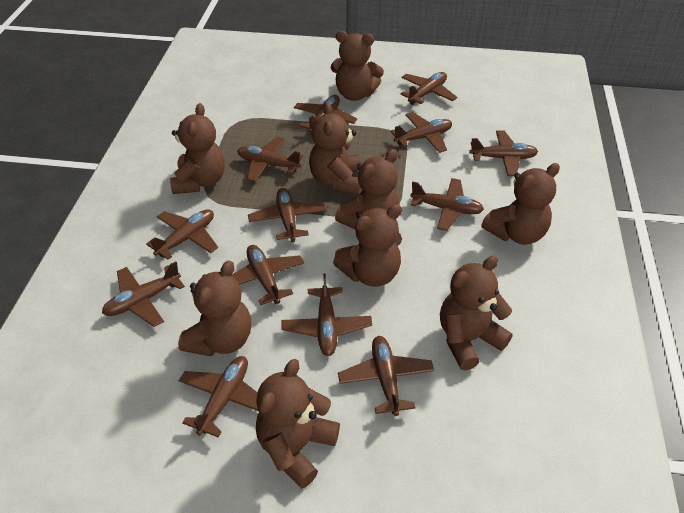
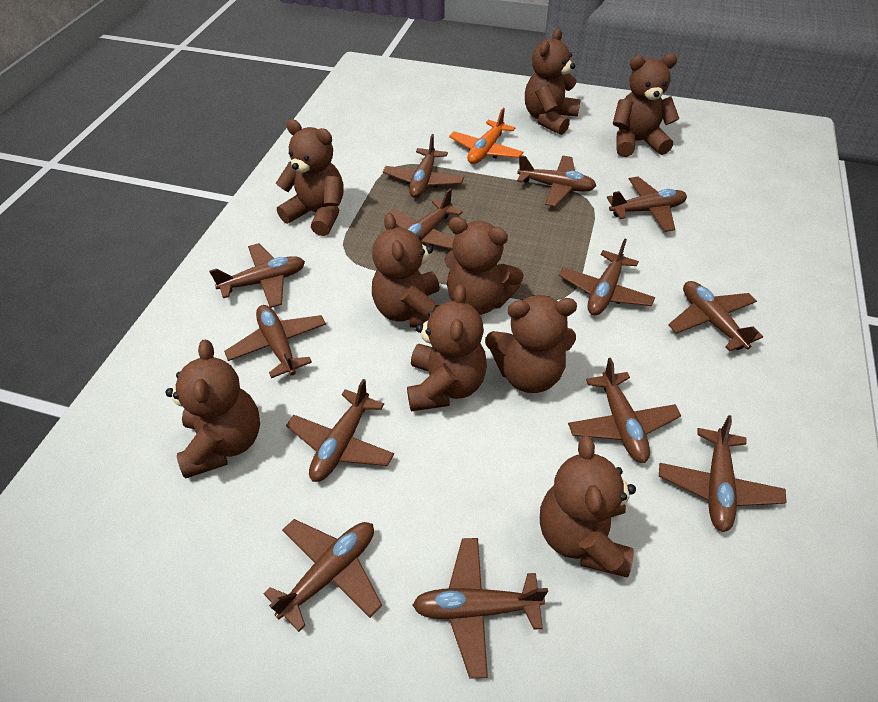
orange plane: 0 -> 1

